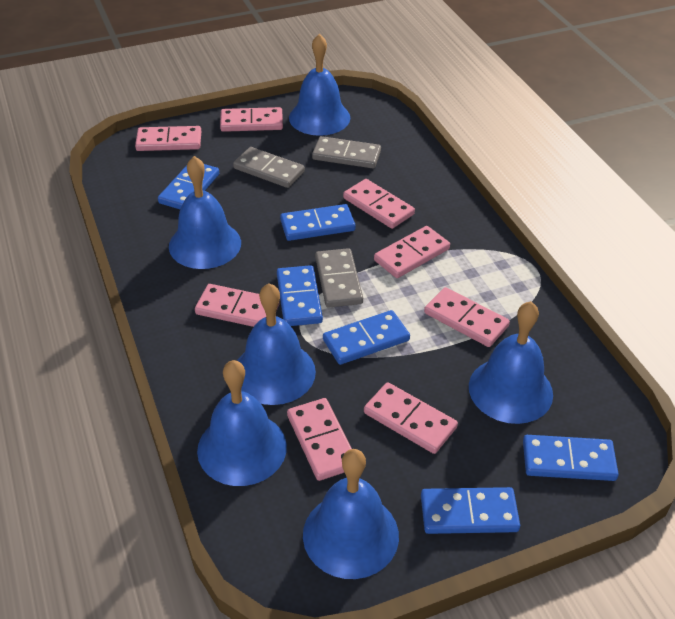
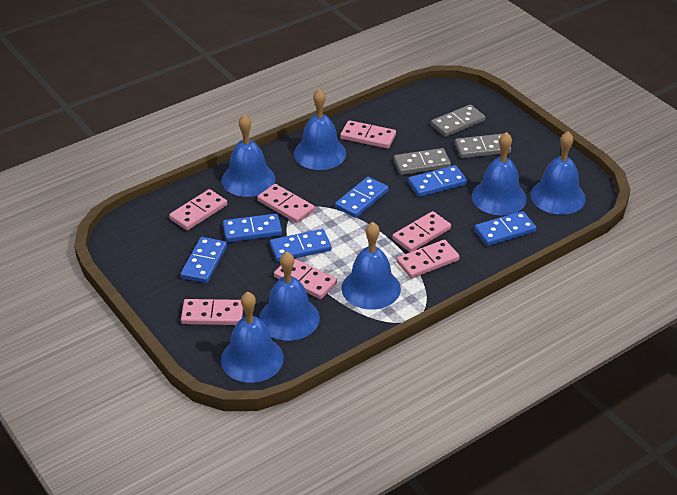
blue bell: 6 -> 7
pink domino: 8 -> 7

